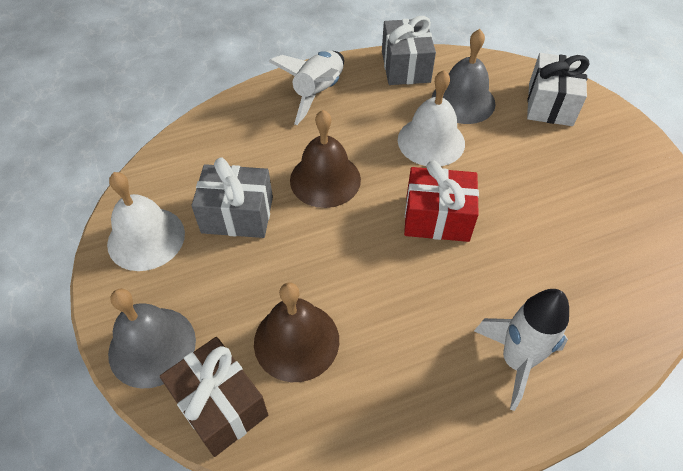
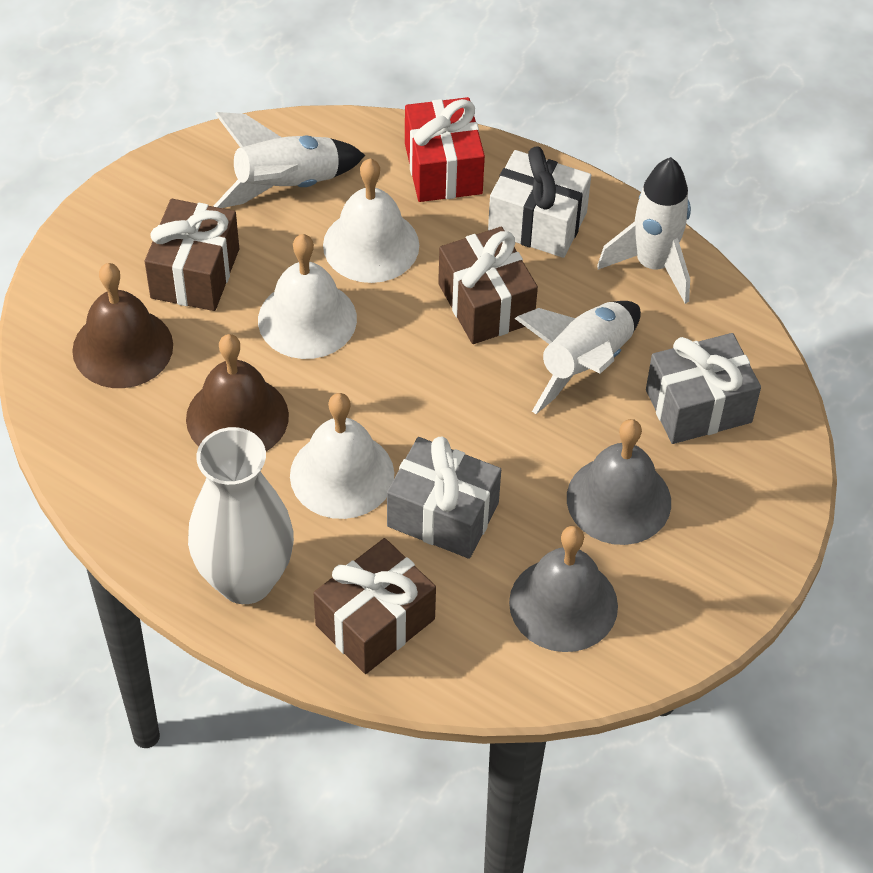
brown gift: 1 -> 3
white bell: 2 -> 3
white rocket: 2 -> 3
white vase: 0 -> 1

